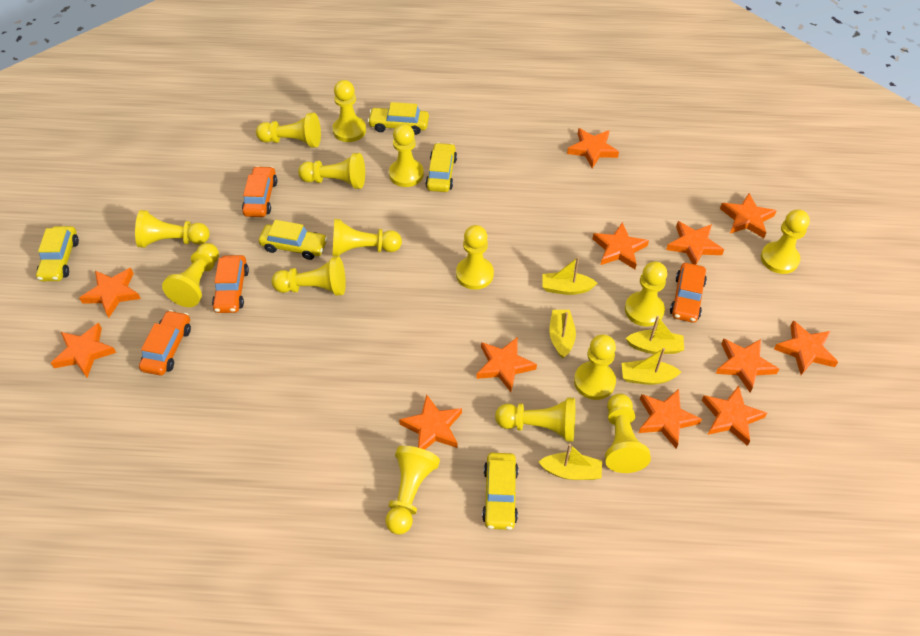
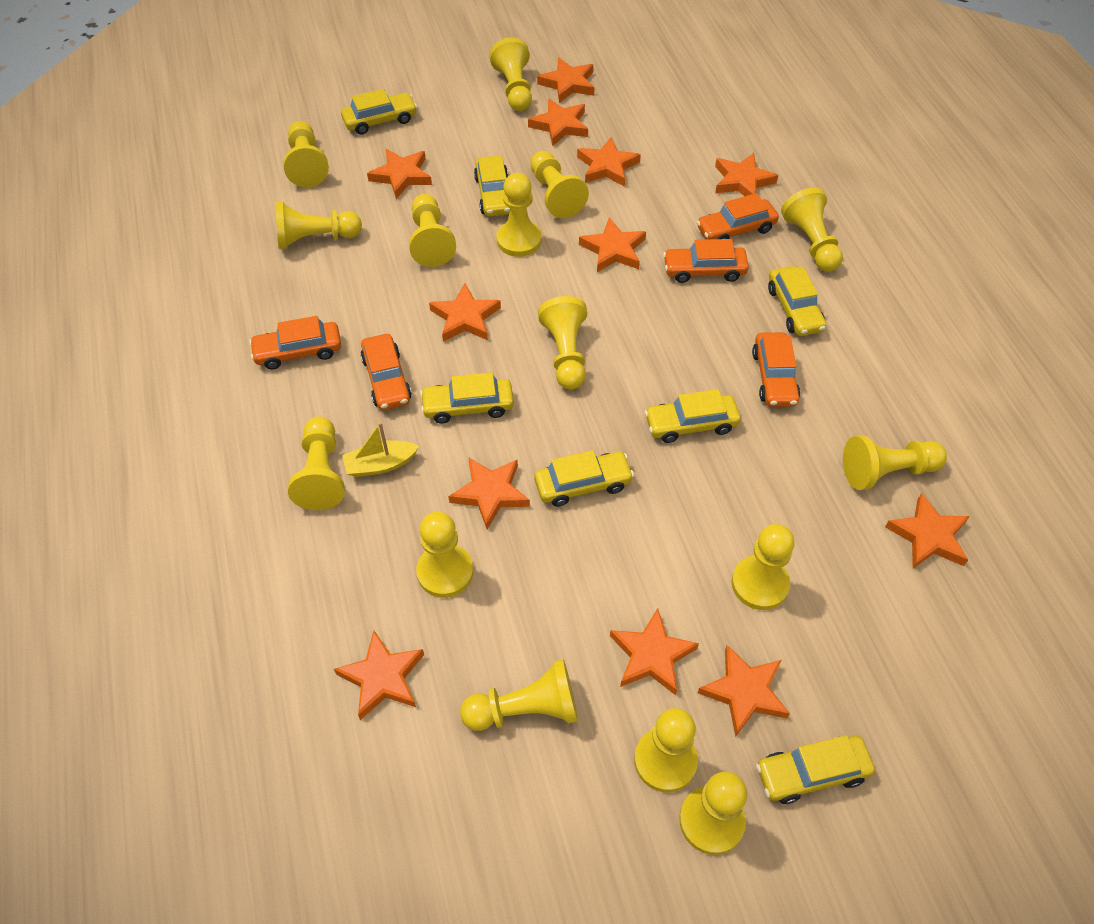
orange car: 4 -> 5
yellow boat: 5 -> 1
yellow car: 5 -> 7

